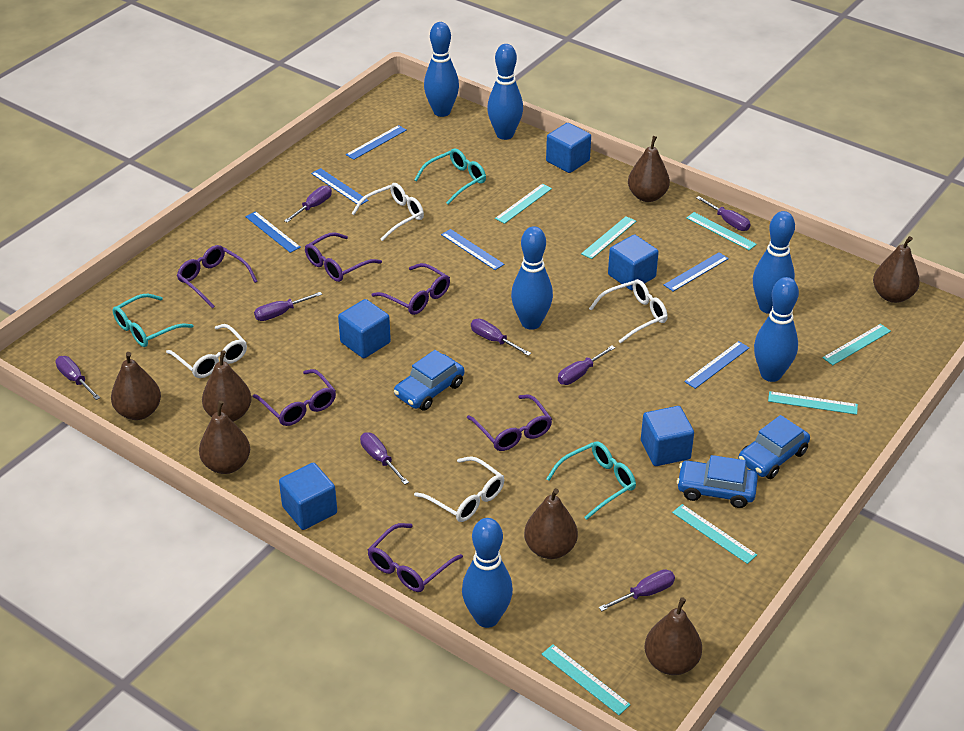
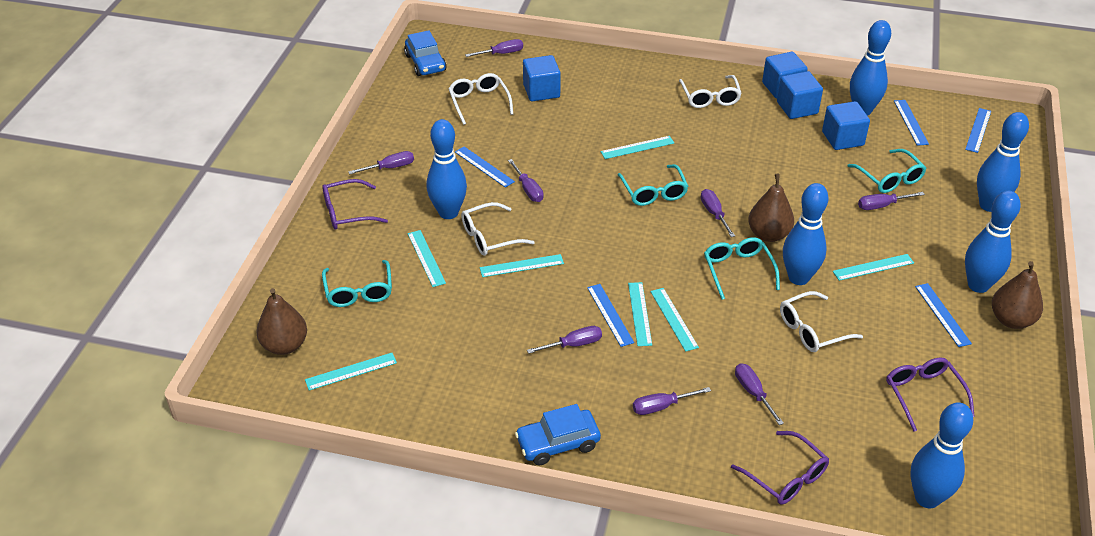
blue car: 3 -> 2
blue cube: 5 -> 4
blue ruler: 6 -> 5
brown pear: 7 -> 3
purple glasses: 6 -> 3
turquoise glasses: 3 -> 4

